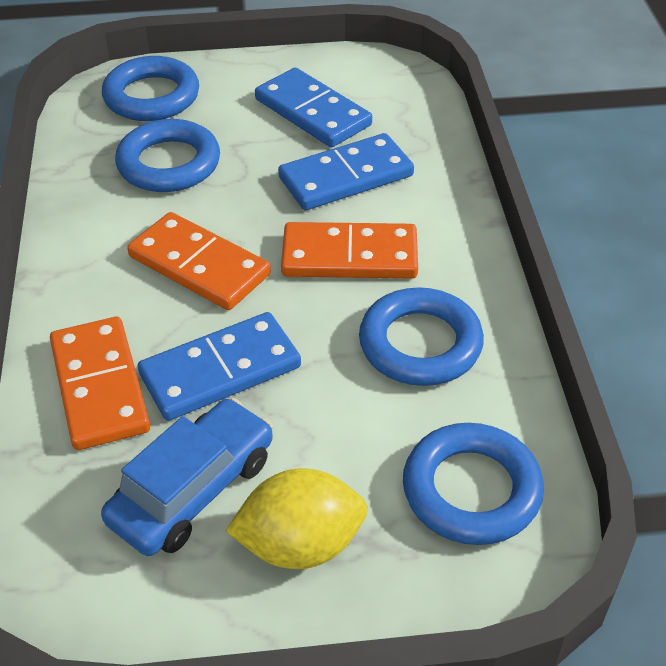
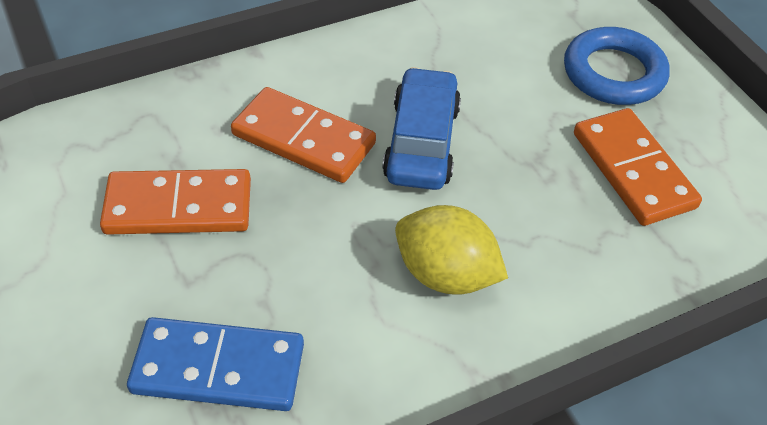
blue domino: 3 -> 1
blue ring: 4 -> 1

